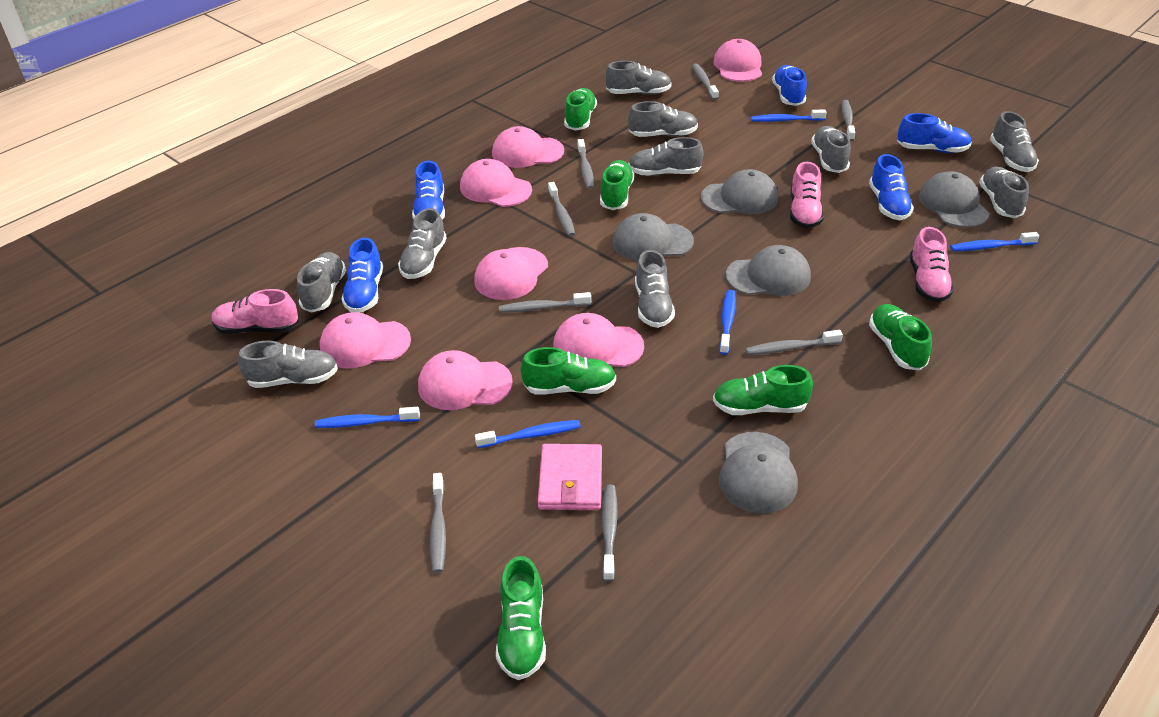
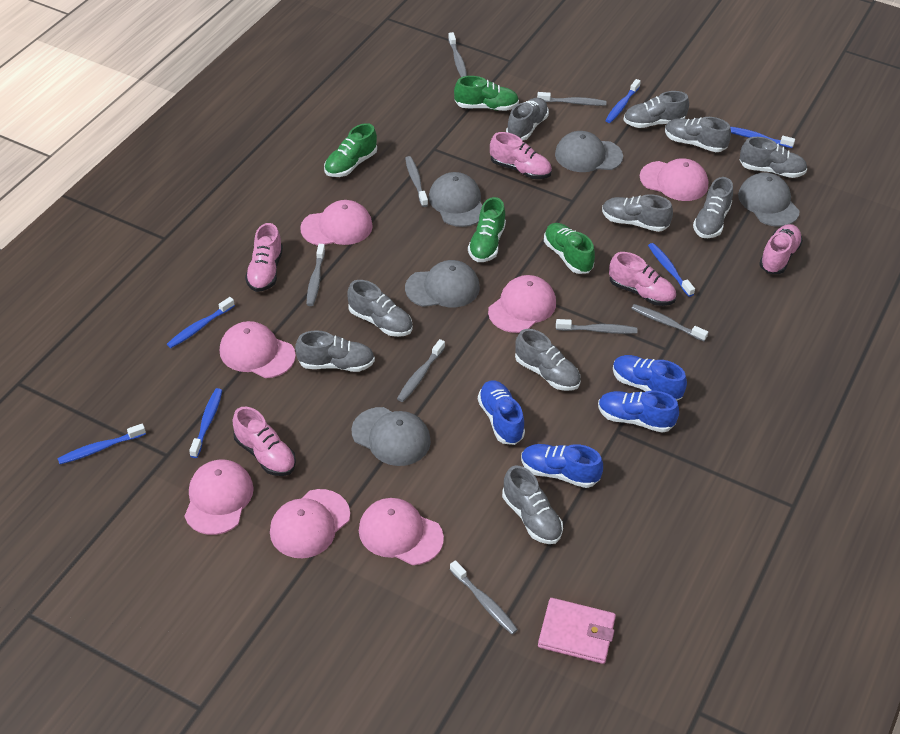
blue shoe: 5 -> 4
blue toothbrush: 5 -> 6
green shoe: 6 -> 4
pink shoe: 3 -> 5

